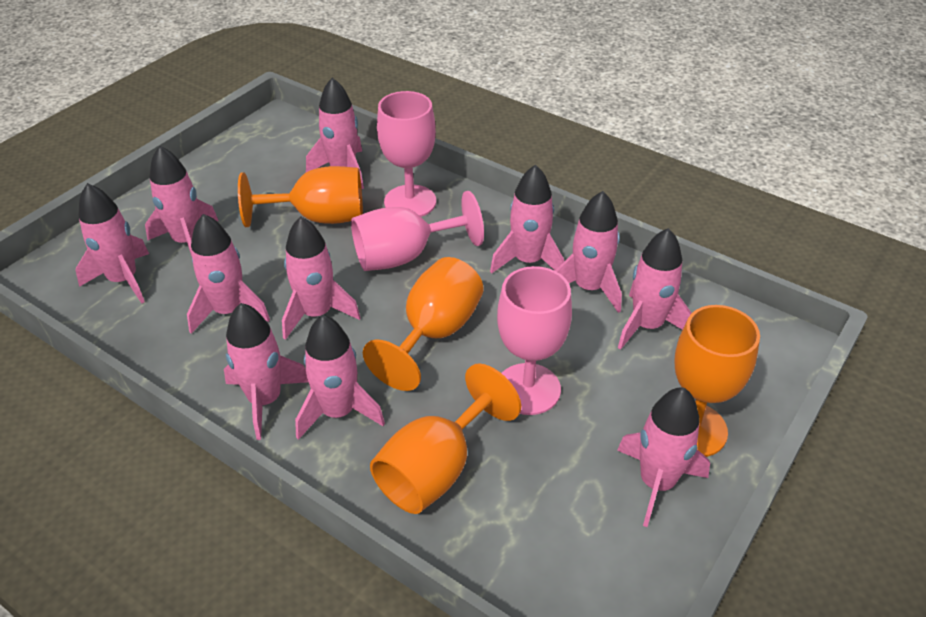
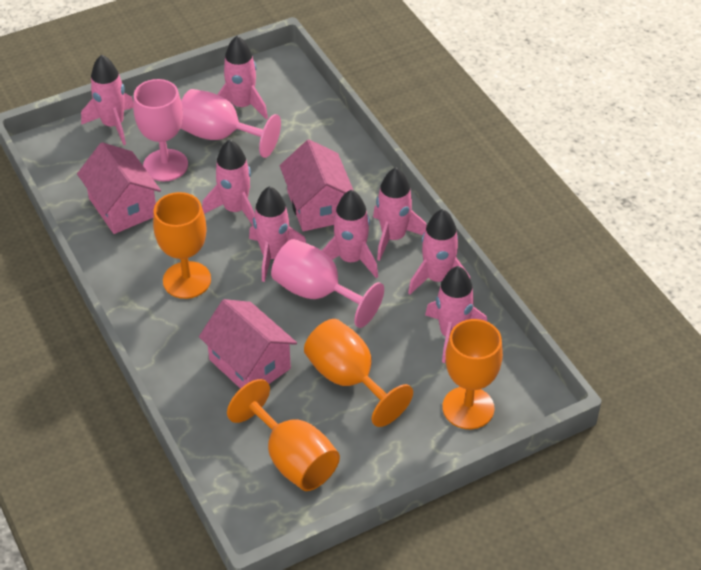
pink house: 0 -> 3
pink rocket: 11 -> 8

